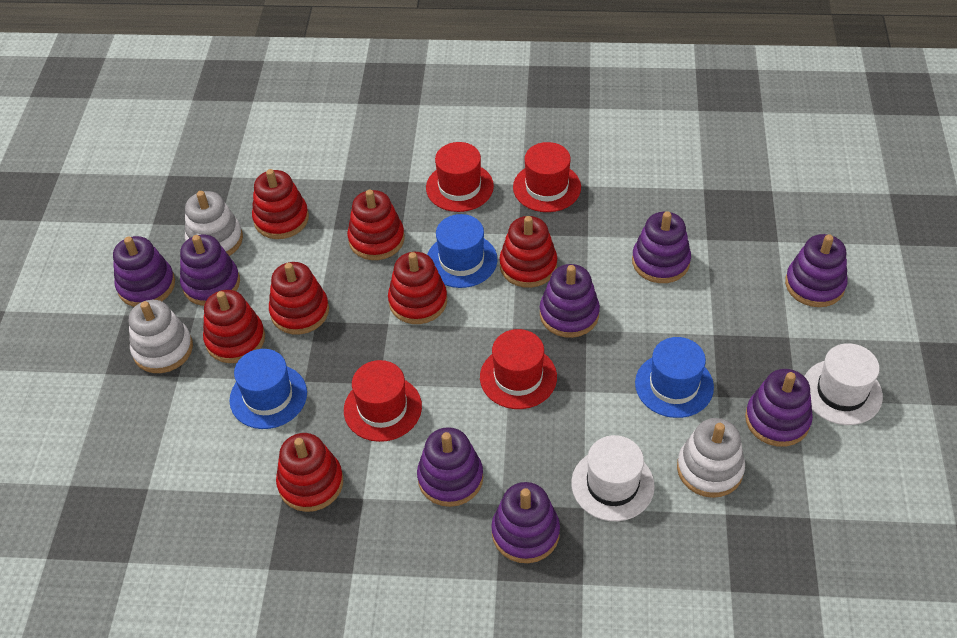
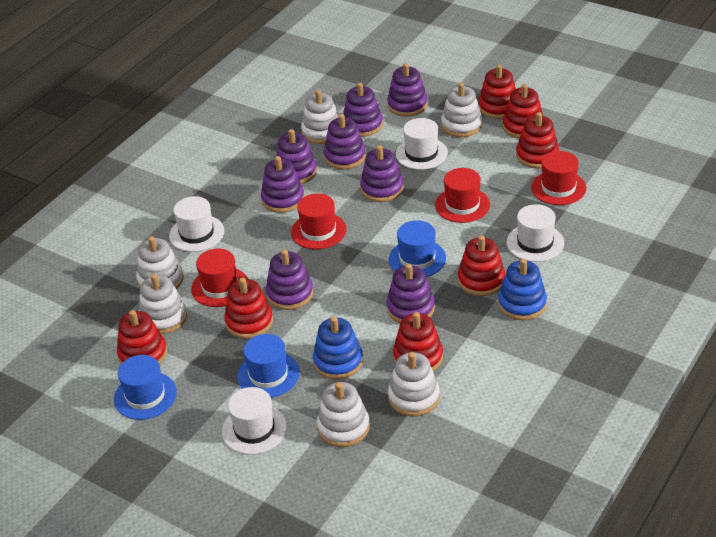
blue stacking toy: 0 -> 2
white hat: 2 -> 4
white stacking toy: 3 -> 6

